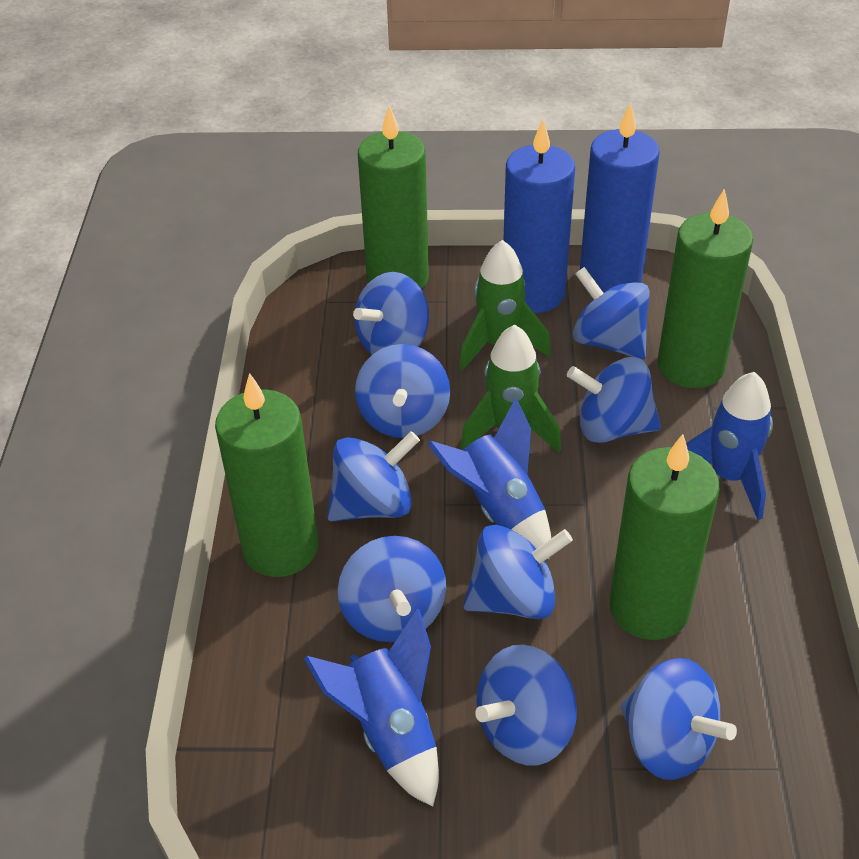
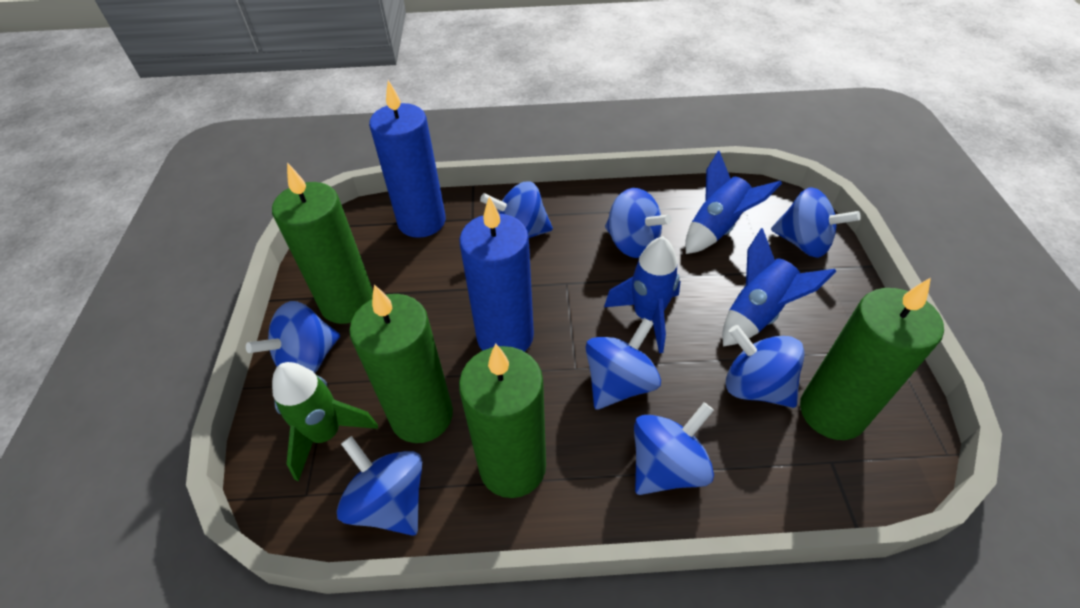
blue spinning top: 9 -> 8
green rocket: 2 -> 1

